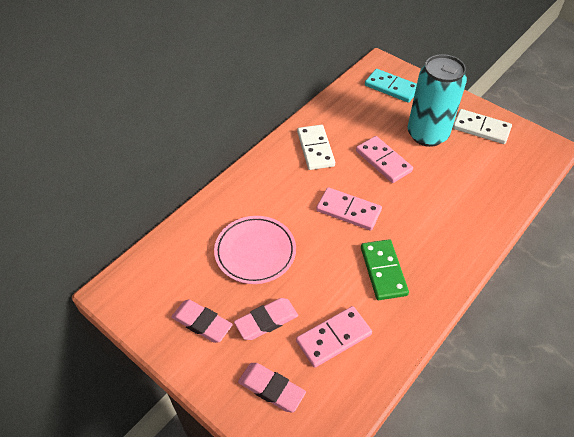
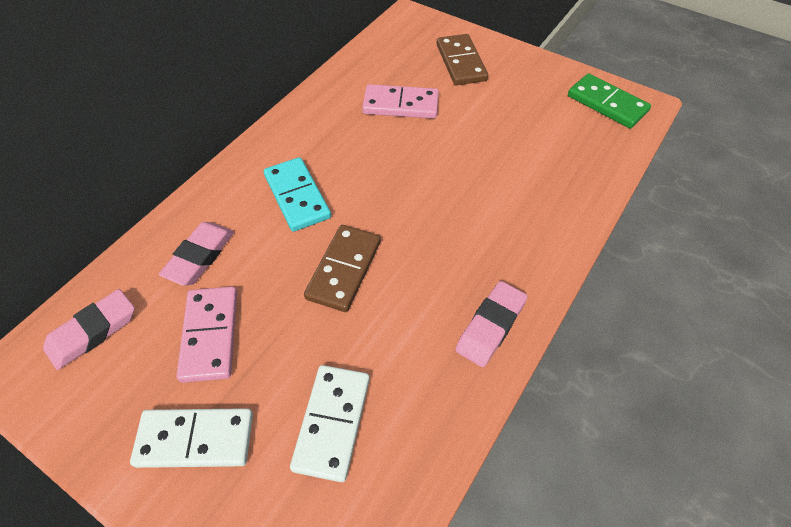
brown domino: 0 -> 2
pink domino: 3 -> 2
pink plate: 1 -> 0
turquoise can: 1 -> 0

